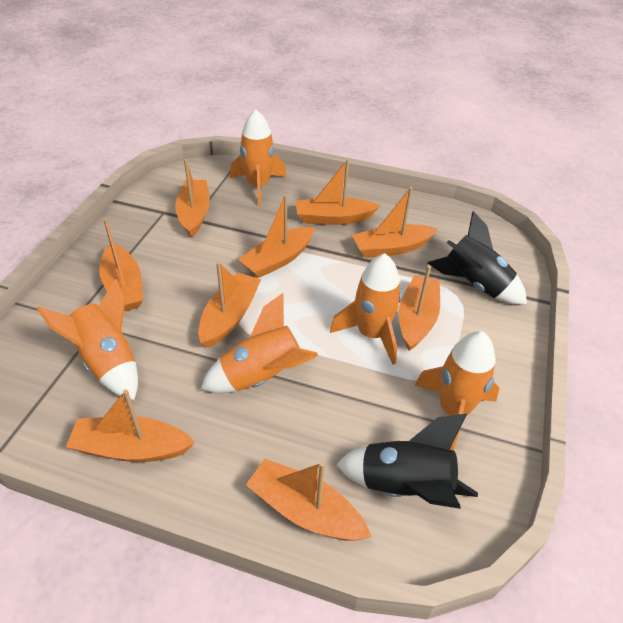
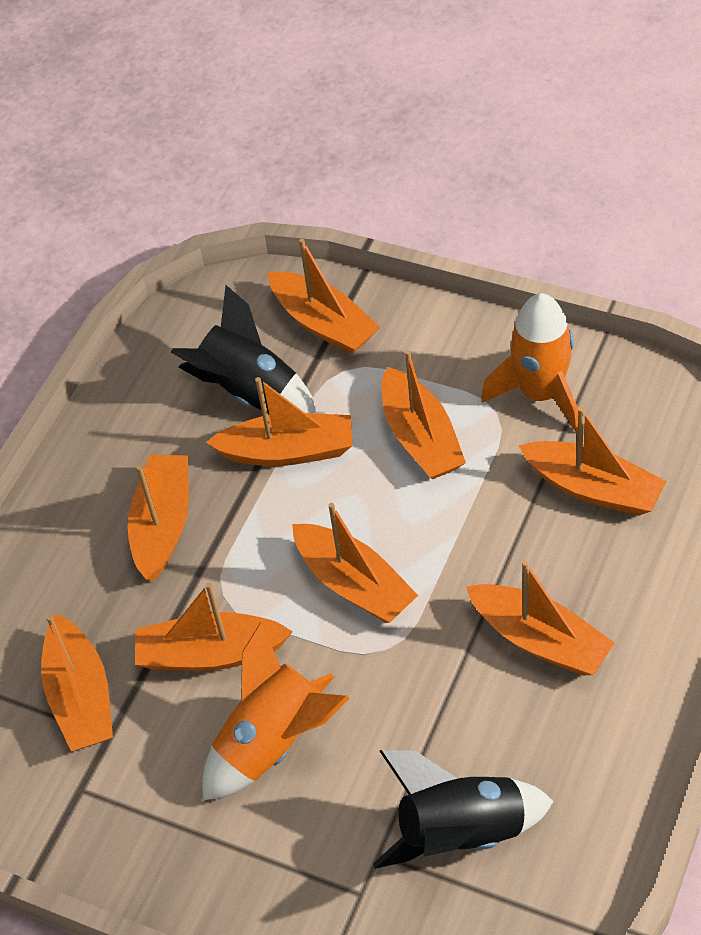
orange rocket: 5 -> 2

